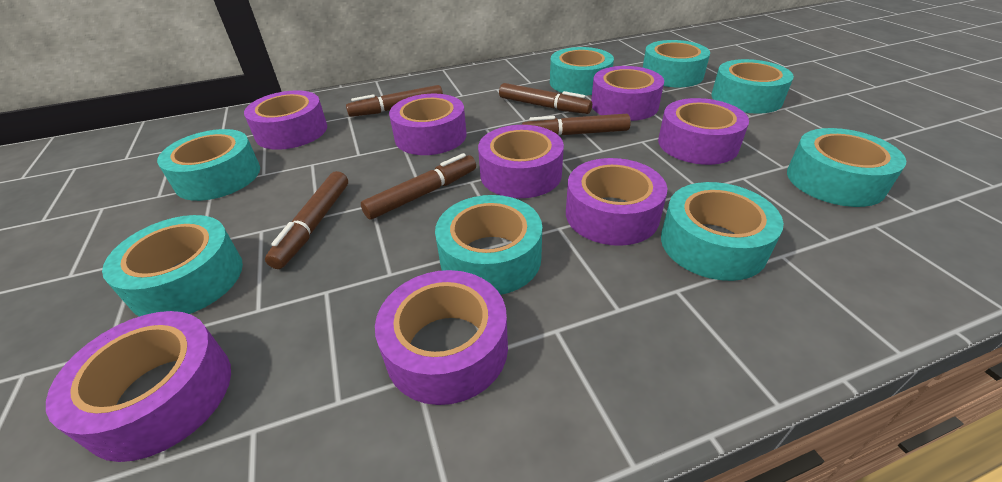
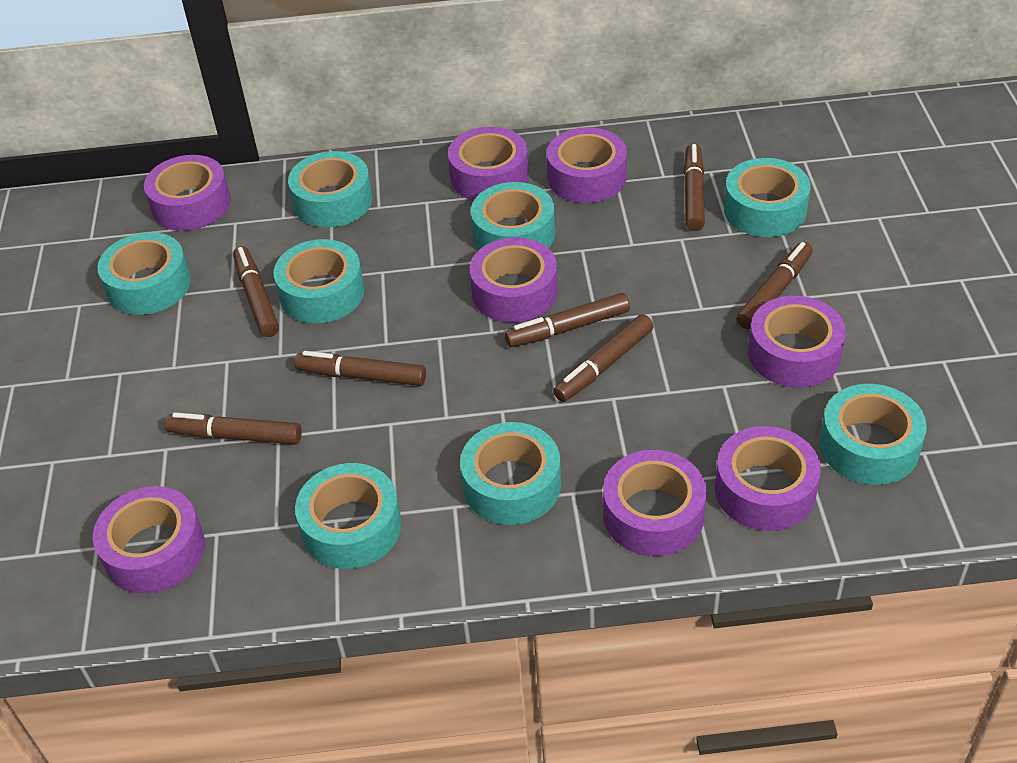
brown marker: 5 -> 7

